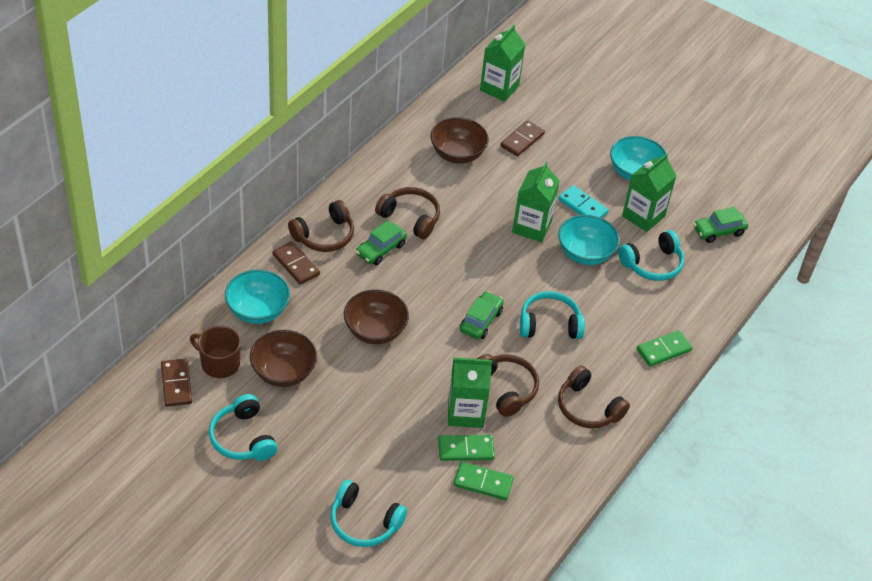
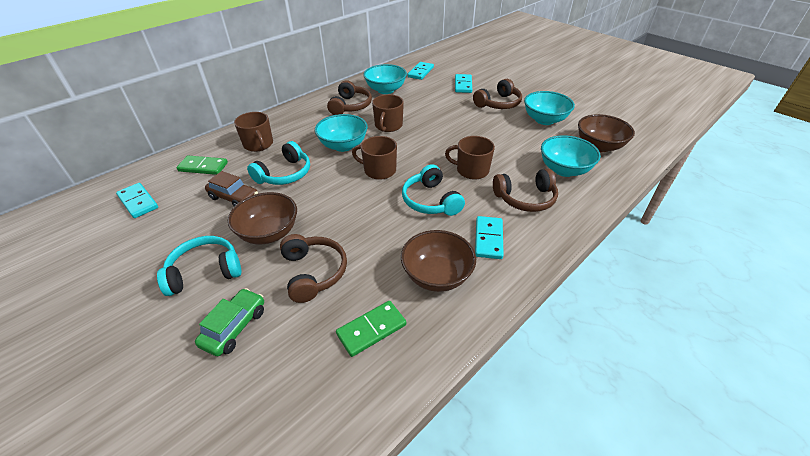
brown car: 0 -> 1
brown domino: 3 -> 0
brown mug: 1 -> 4
green car: 3 -> 1
green carton: 4 -> 0
green domino: 3 -> 2
turquoise bowl: 3 -> 4
turquoise domino: 1 -> 4
turquoise headphones: 4 -> 3

